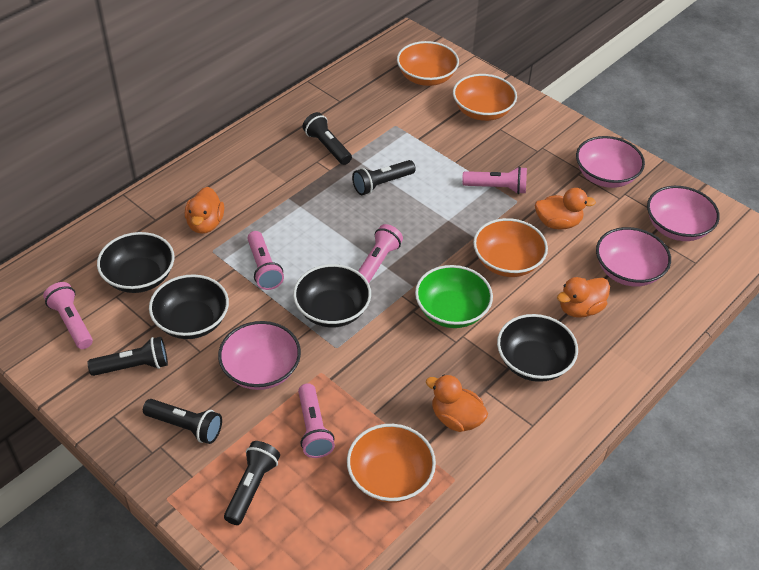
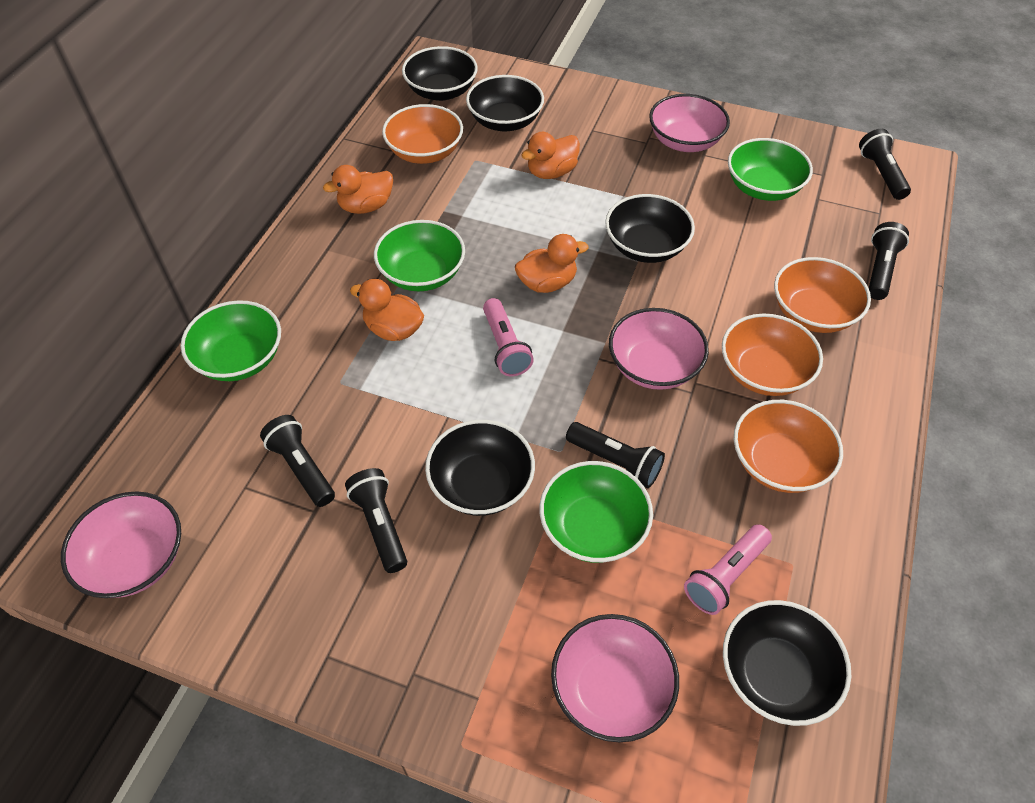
black bowl: 4 -> 5
green bowl: 1 -> 4
pink flashlight: 5 -> 2

